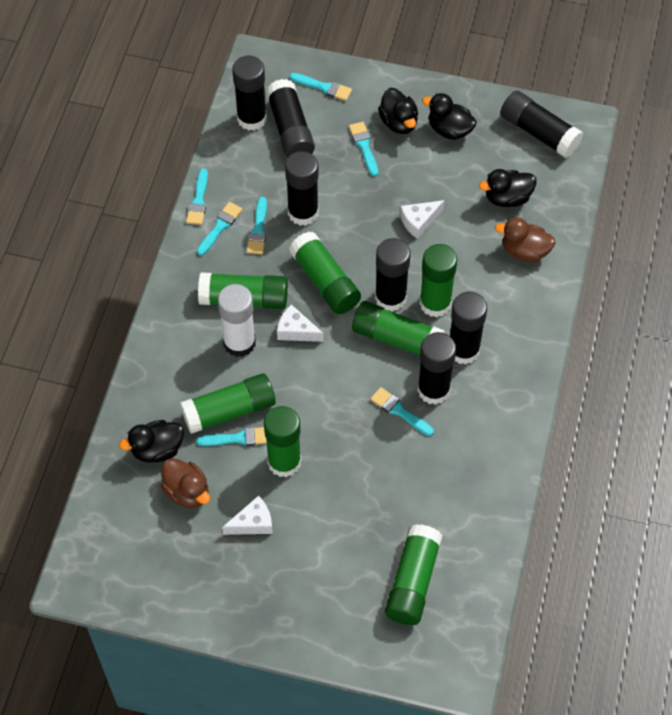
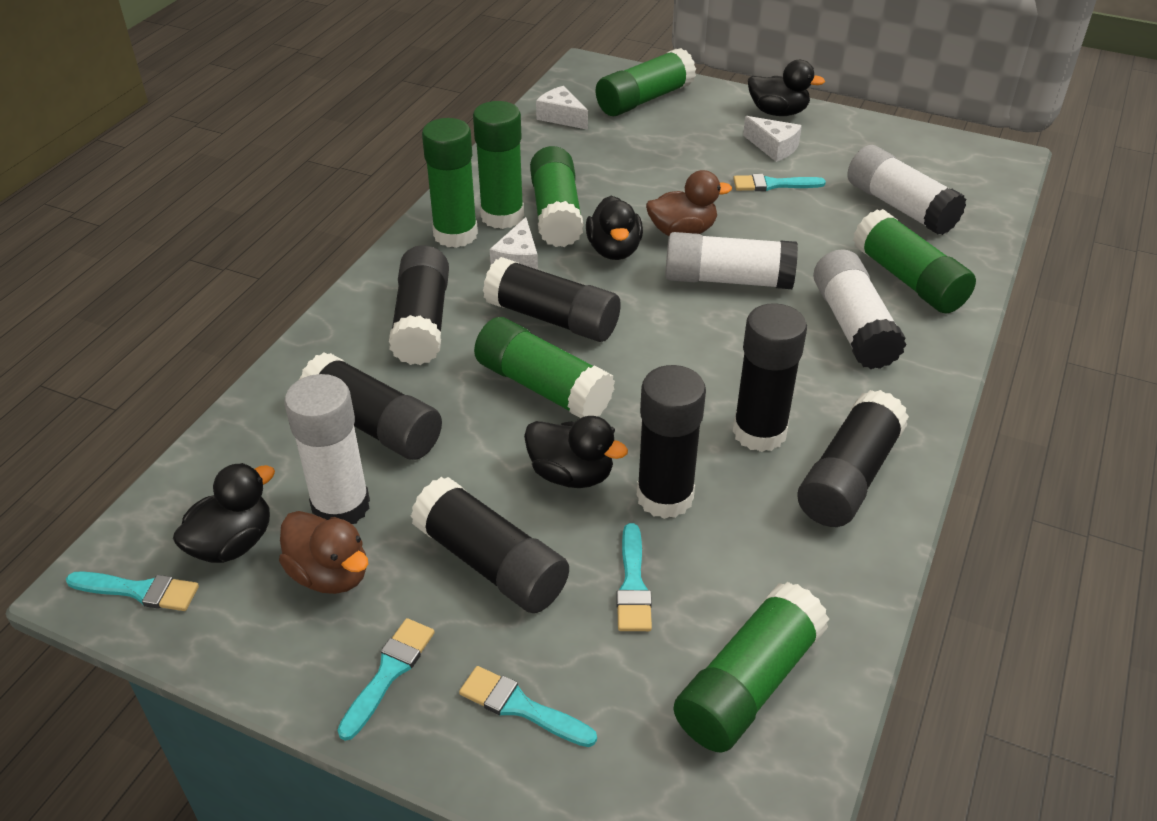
turquoise brush: 7 -> 5
white glue stick: 1 -> 4

